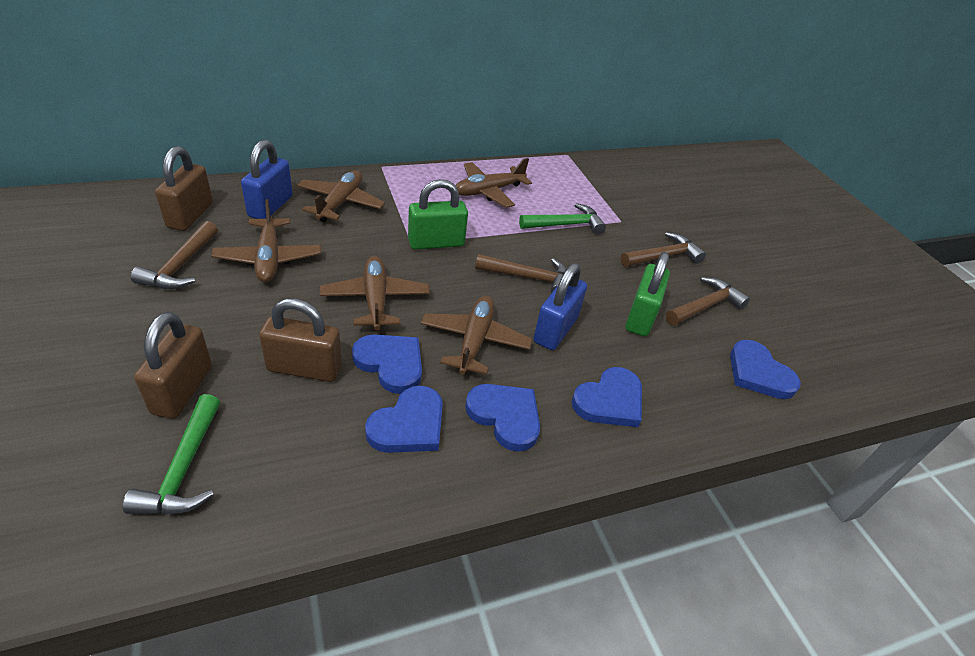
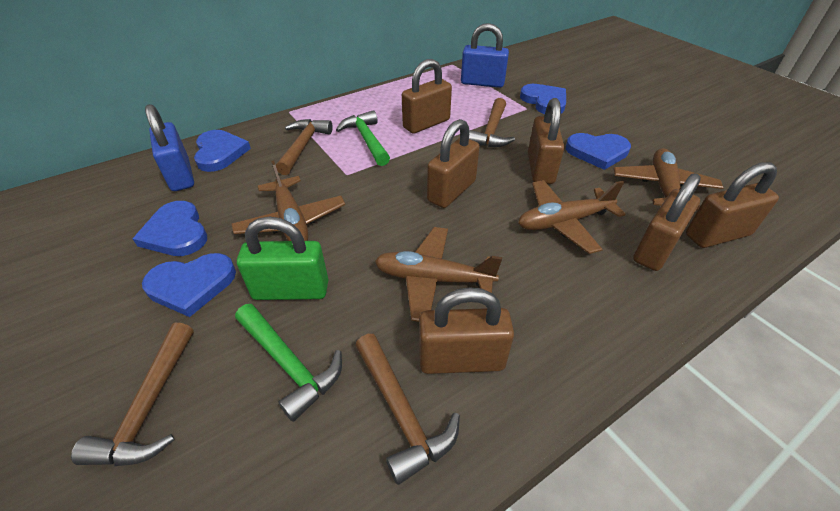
brown padlock: 3 -> 6
brown plane: 5 -> 4
green padlock: 2 -> 1

